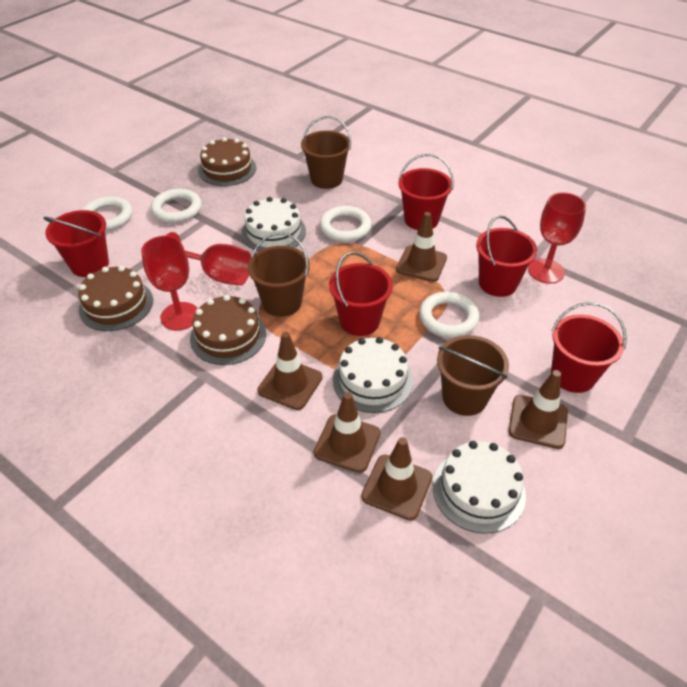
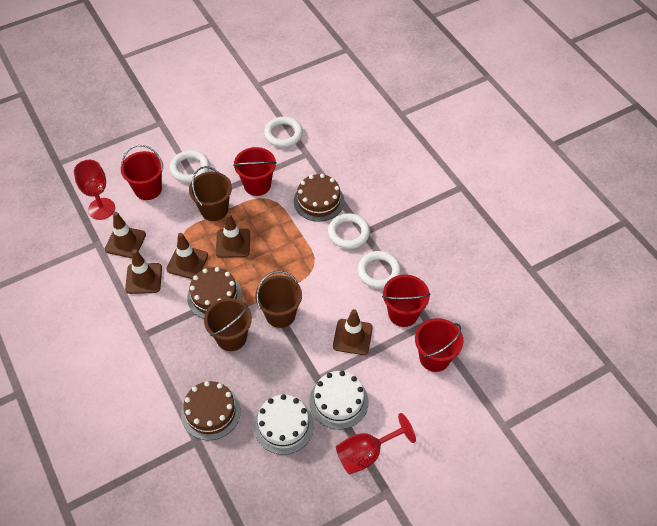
red bucket: 5 -> 4
red goblet: 3 -> 2
white cake: 3 -> 2

